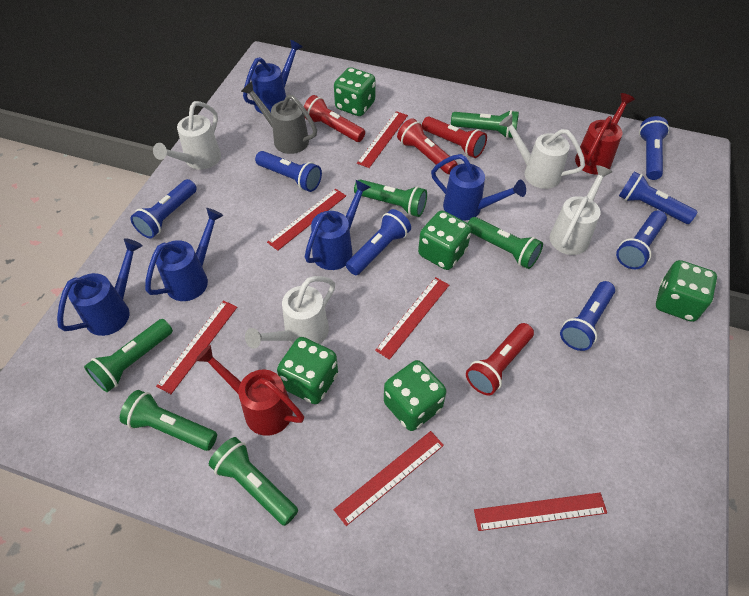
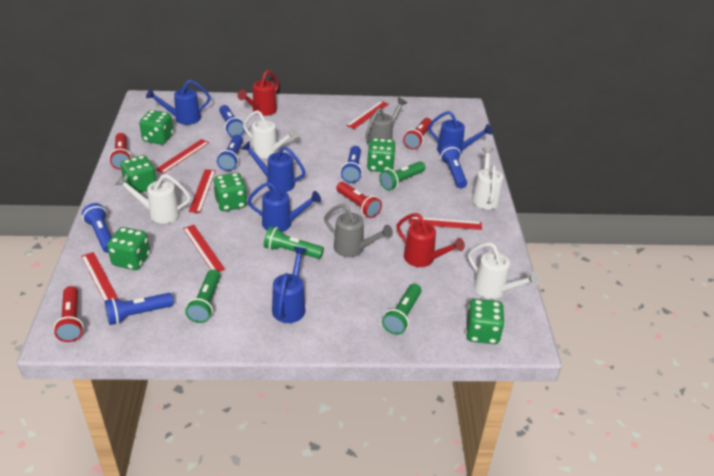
blue flashlight: 7 -> 6
green dice: 5 -> 6
green flashlight: 6 -> 4
grey watering can: 1 -> 2

